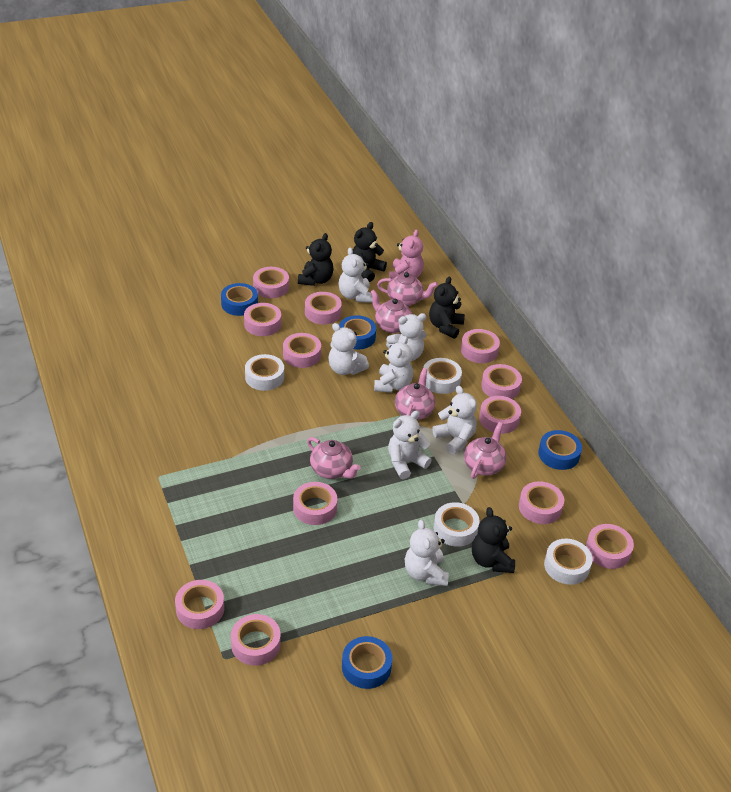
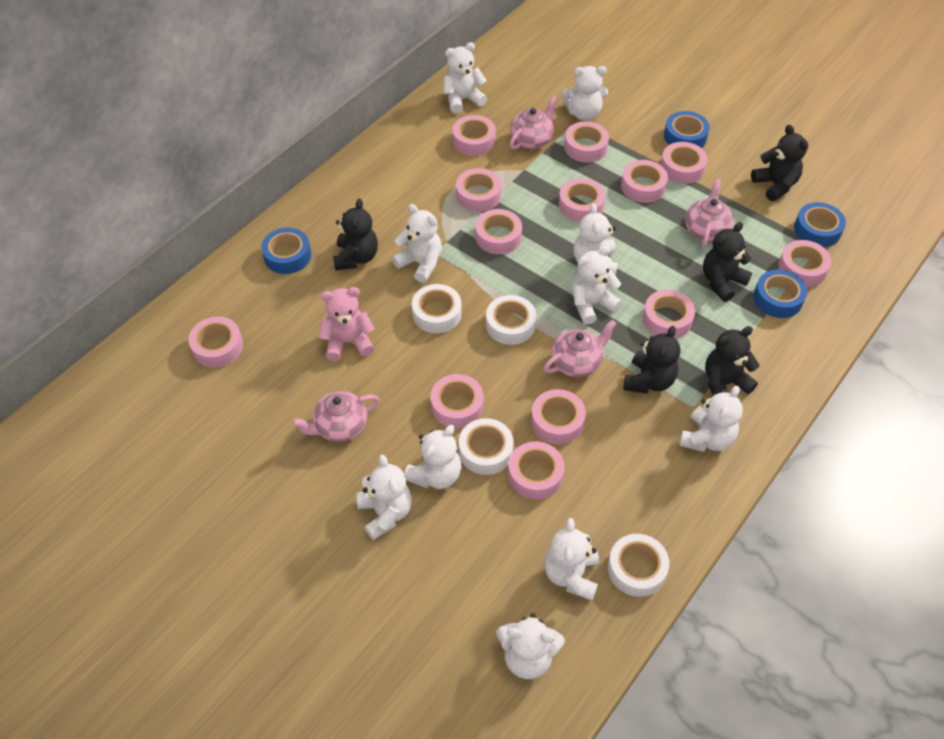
black teddy bear: 4 -> 5
pink tape: 12 -> 13
pink teapot: 5 -> 4
white teddy bear: 7 -> 10

